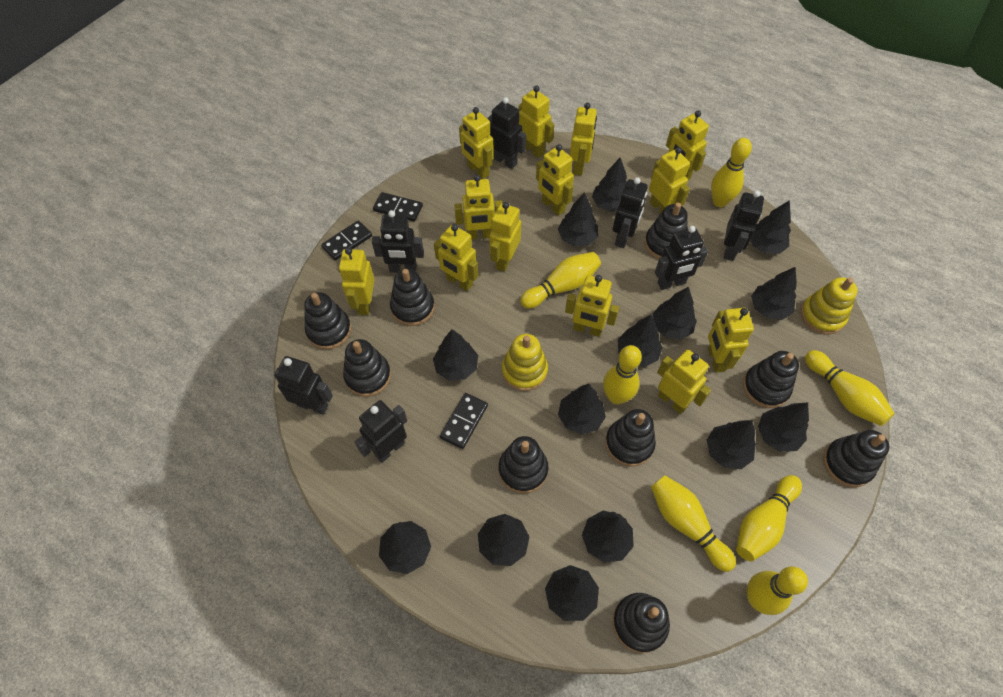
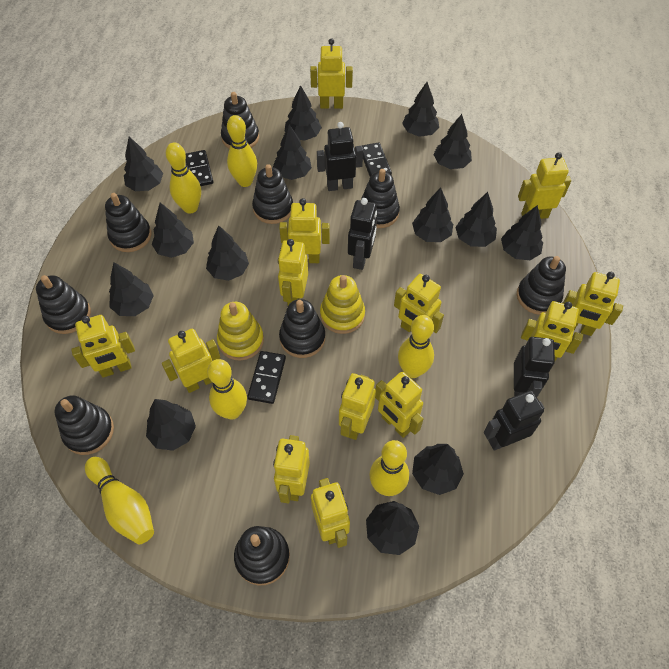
black robot: 7 -> 4
yellow bowling pin: 7 -> 6

